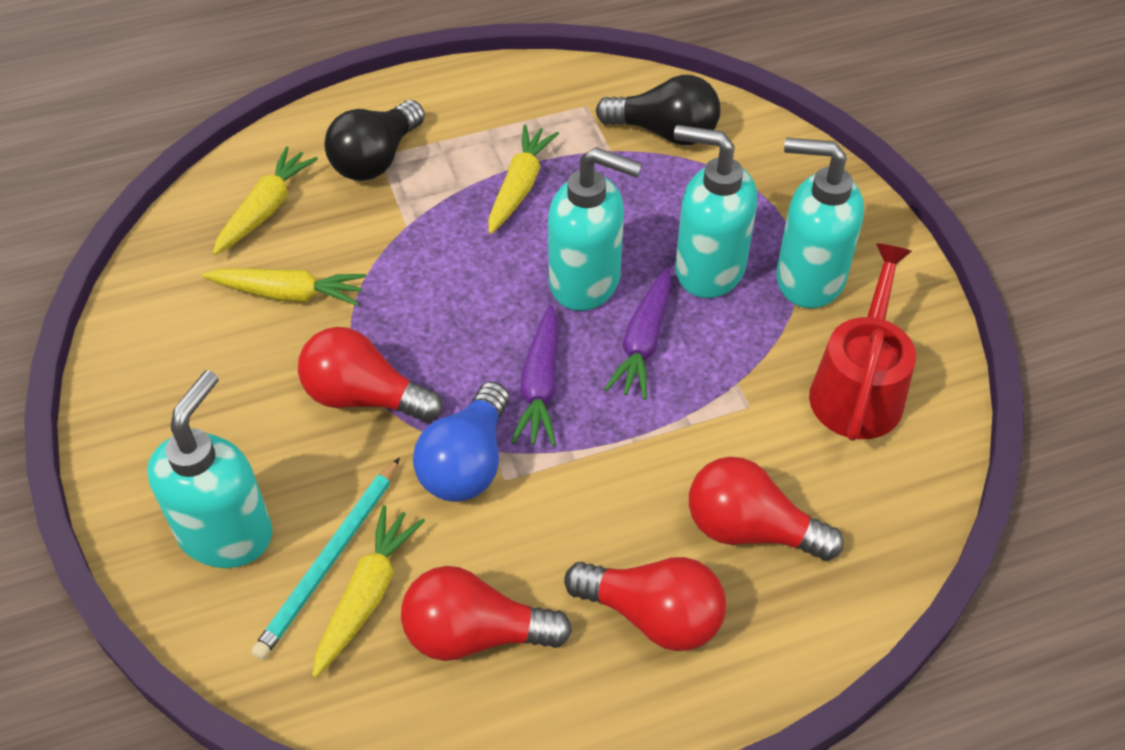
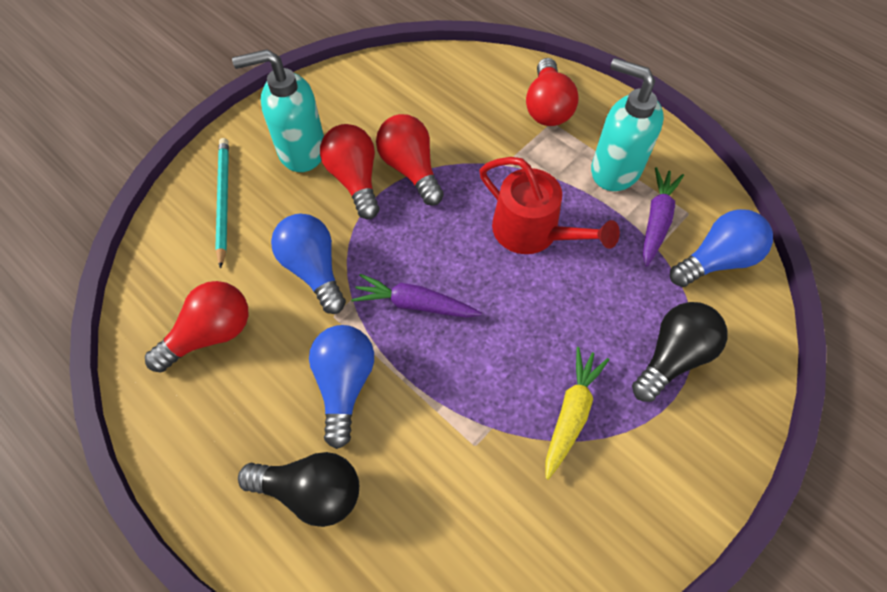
blue light bulb: 1 -> 3
turquoise soap dispenser: 4 -> 2
yellow carrot: 4 -> 1

